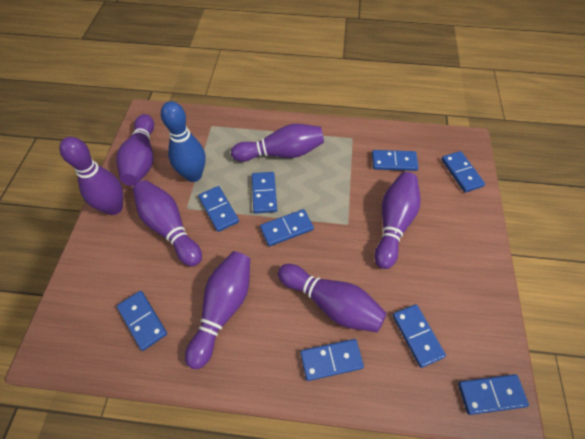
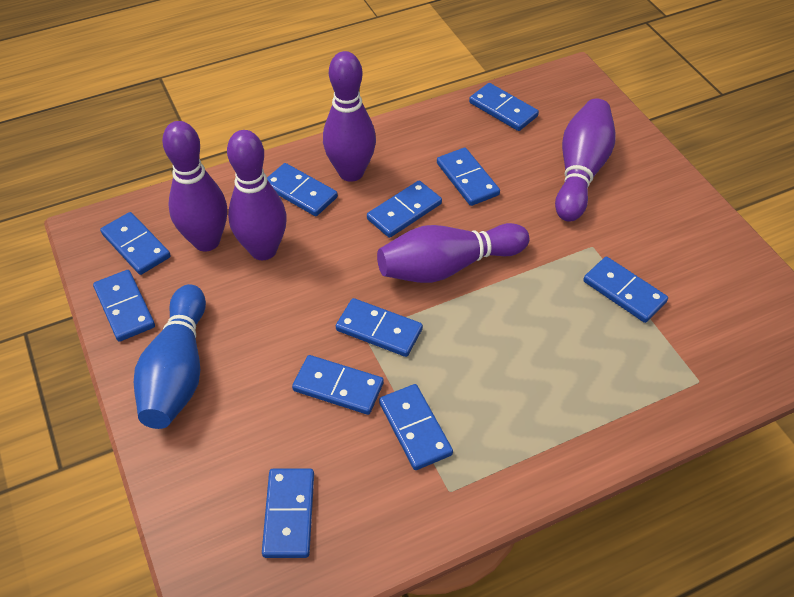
blue domino: 9 -> 11
purple bowling pin: 7 -> 5

